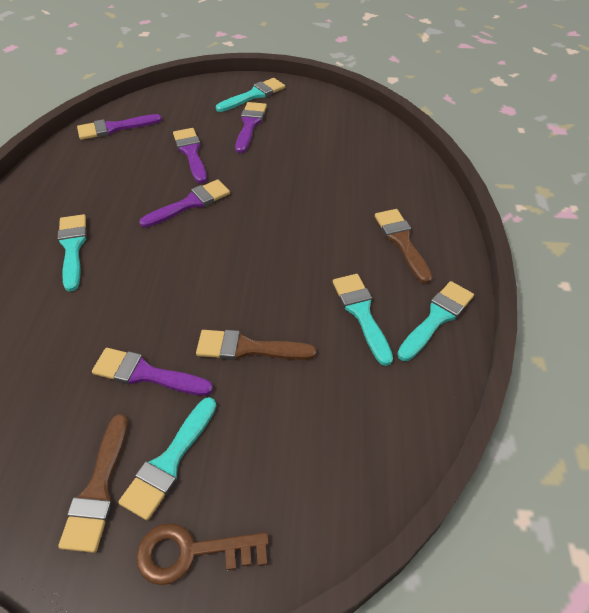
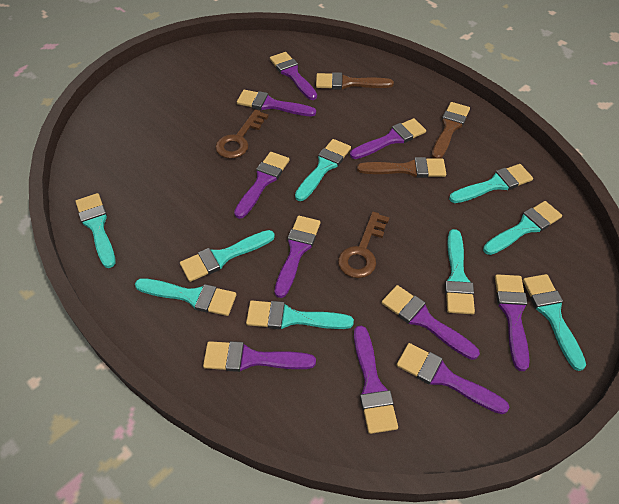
brown key: 1 -> 2
purple brush: 5 -> 10
turquoise brush: 5 -> 9

